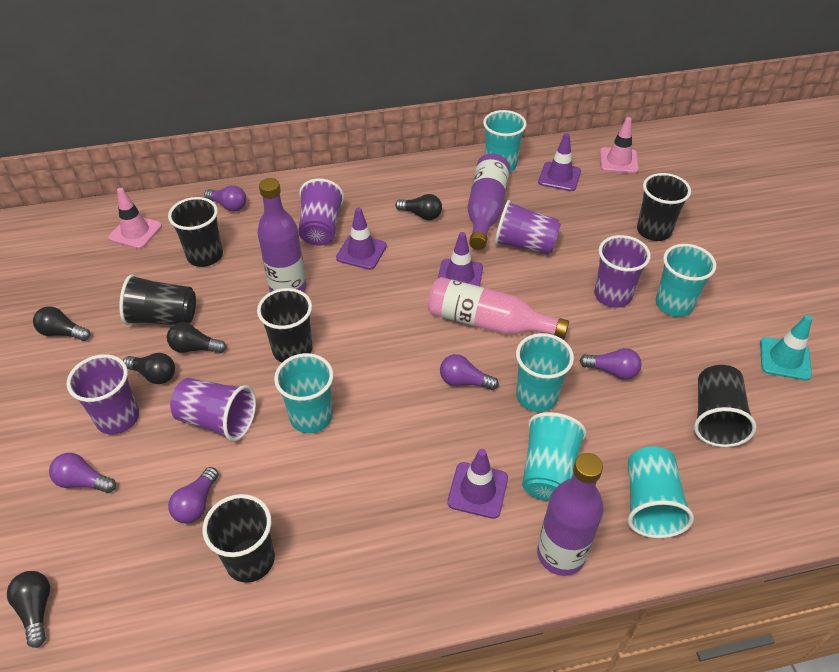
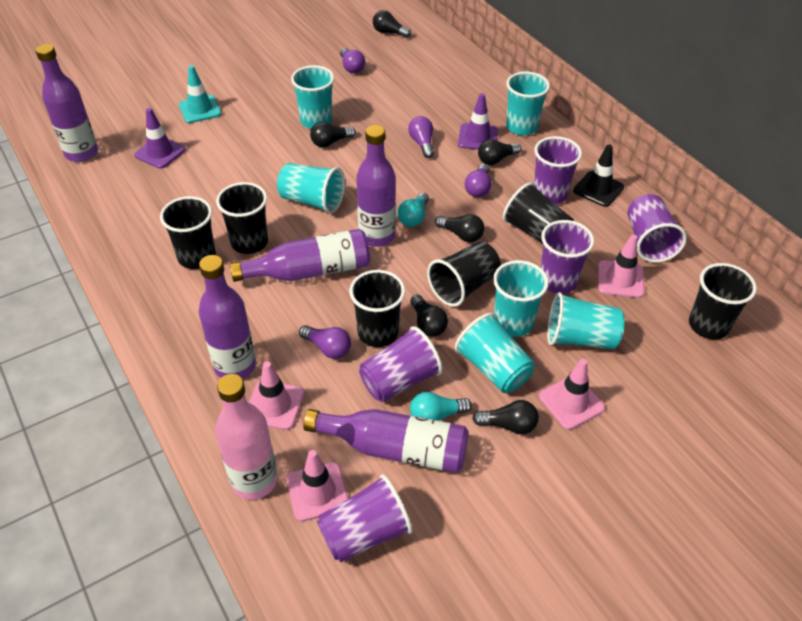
black light bulb: 5 -> 6
black traffic cone: 0 -> 1
pink traffic cone: 2 -> 4
purple bottle: 3 -> 5
purple light bulb: 5 -> 4
purple traffic cone: 4 -> 2
turquoise light bulb: 0 -> 2

